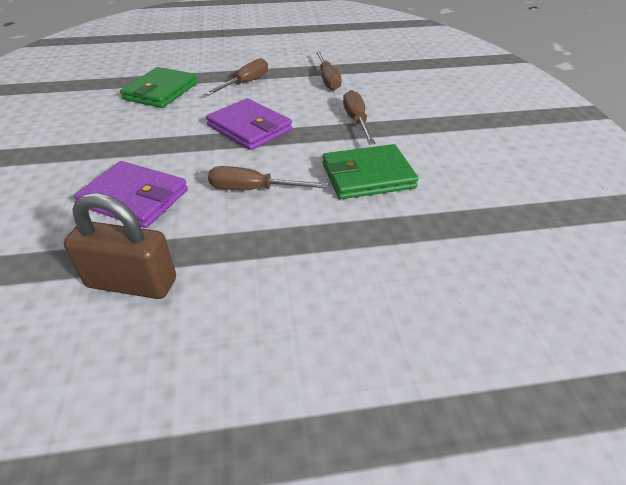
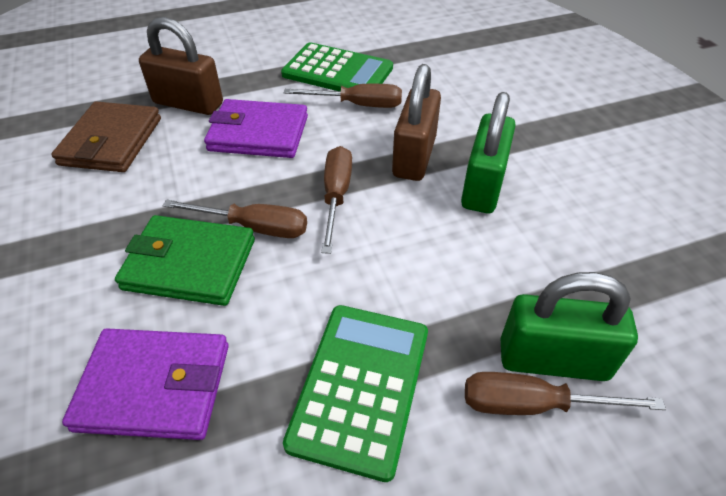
brown padlock: 1 -> 2
brown wallet: 0 -> 1
green calculator: 0 -> 2
green padlock: 0 -> 2
green wallet: 2 -> 1

